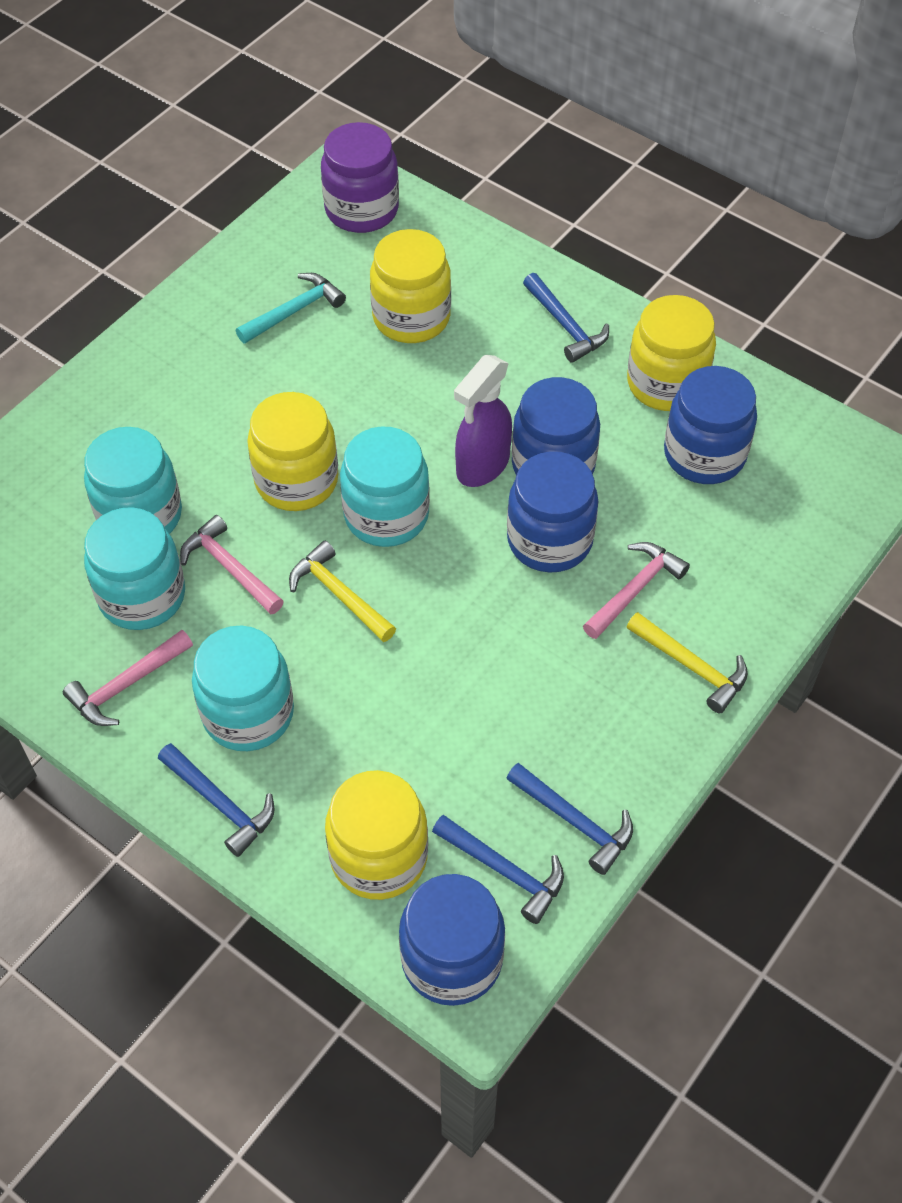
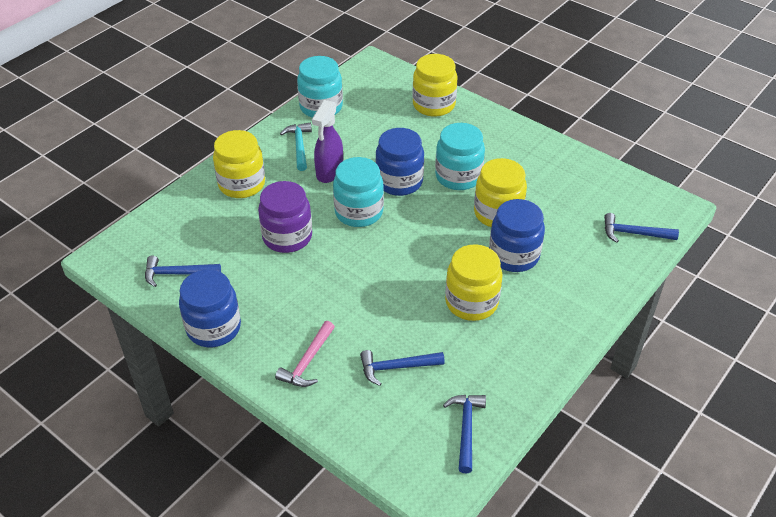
blue jar: 4 -> 3
pink hammer: 3 -> 1
turquoise jar: 4 -> 3
yellow hammer: 2 -> 0

